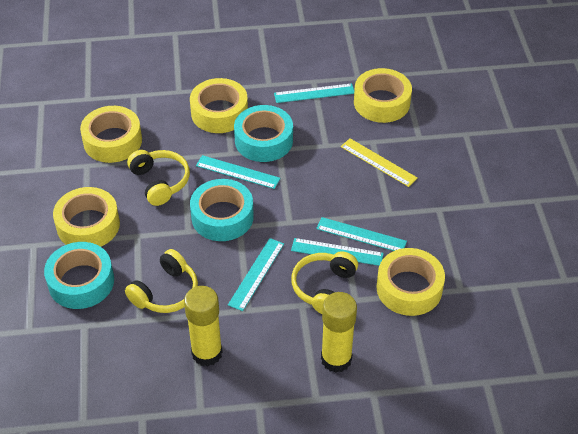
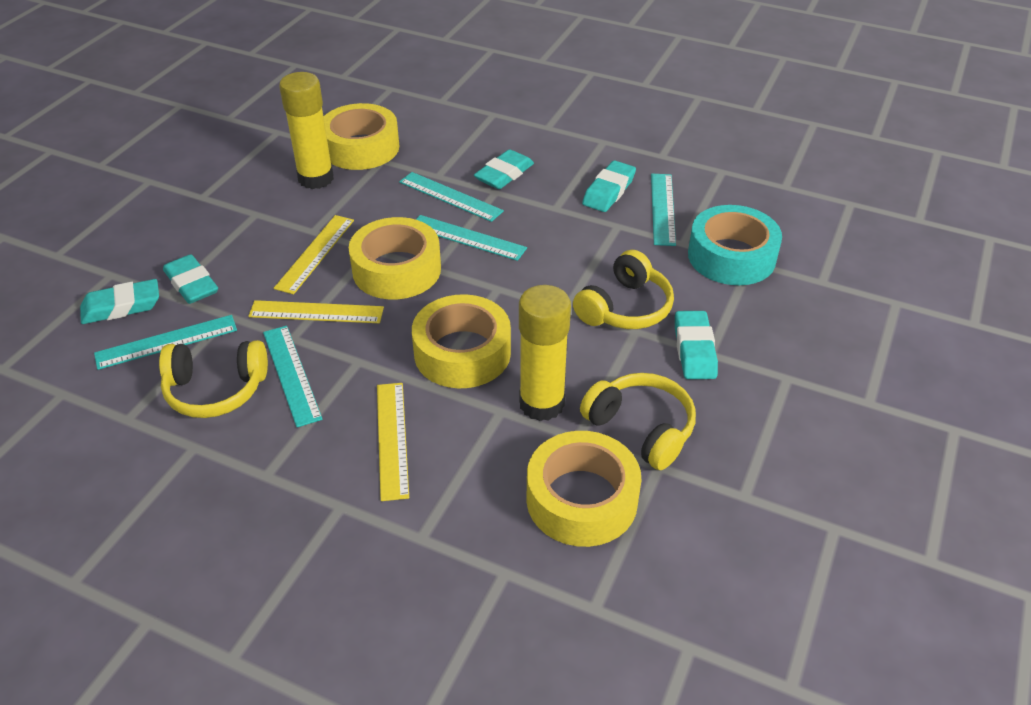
turquoise eraser: 0 -> 5
turquoise tape: 3 -> 1
yellow ruler: 1 -> 3
yellow tape: 5 -> 4

